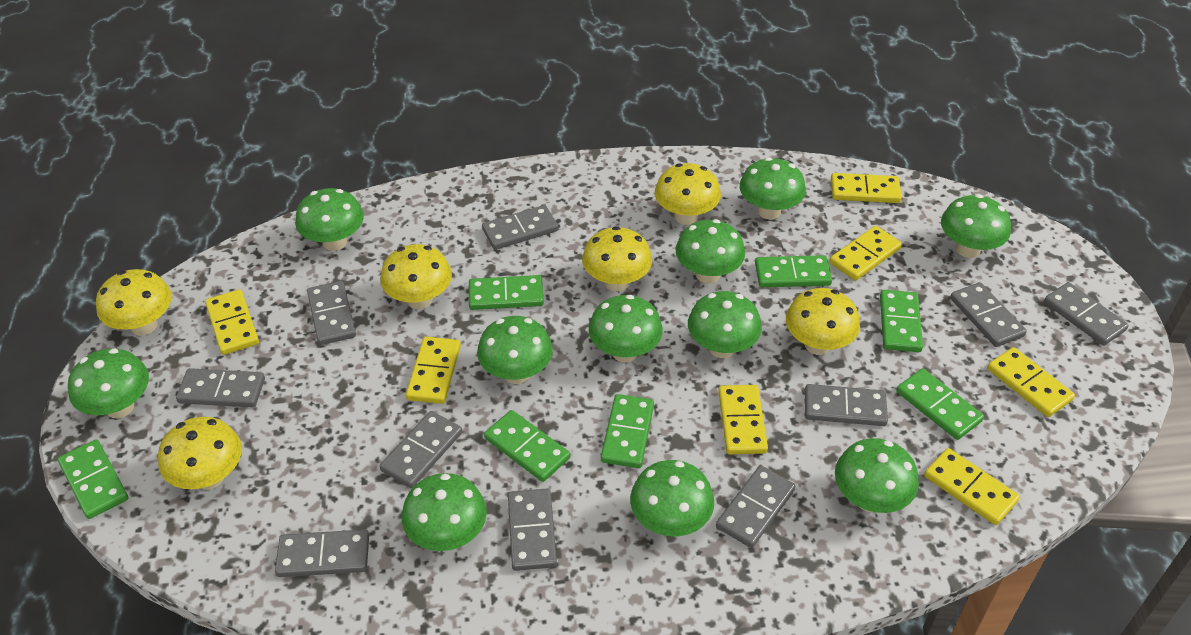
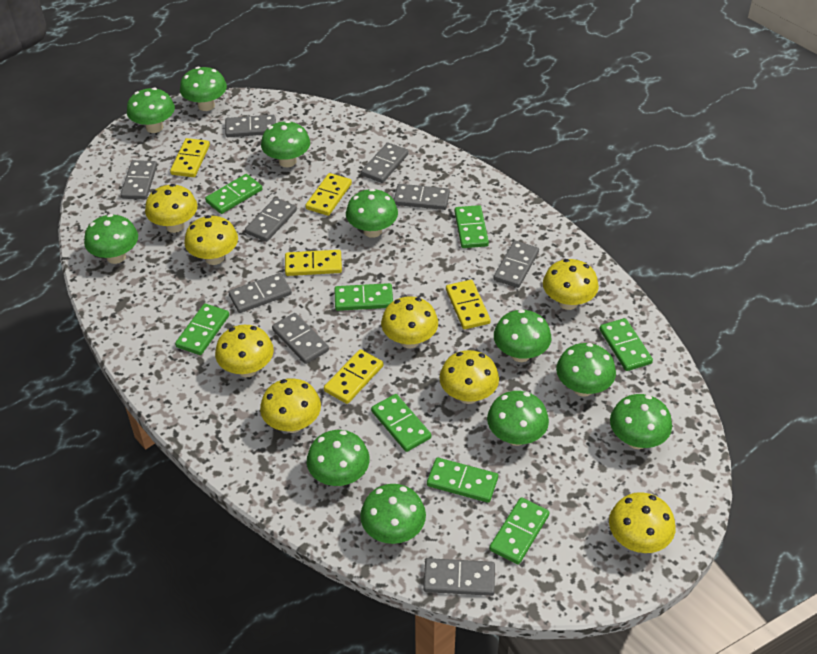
green domino: 7 -> 8
grey domino: 10 -> 9
yellow domino: 7 -> 5
yellow mushroom: 6 -> 8

